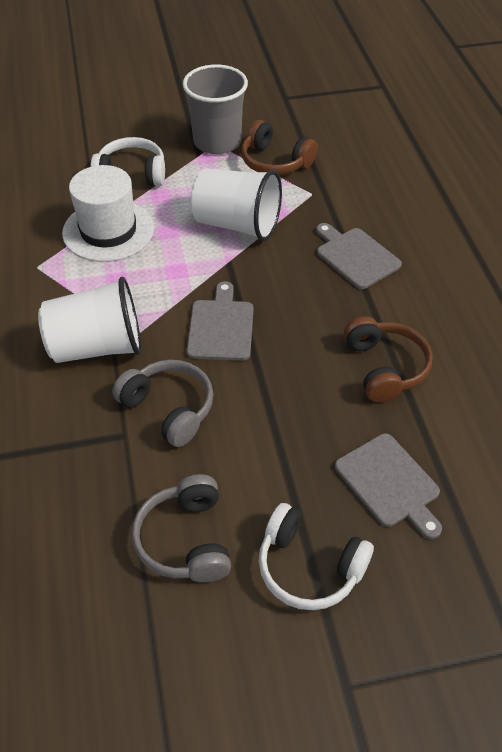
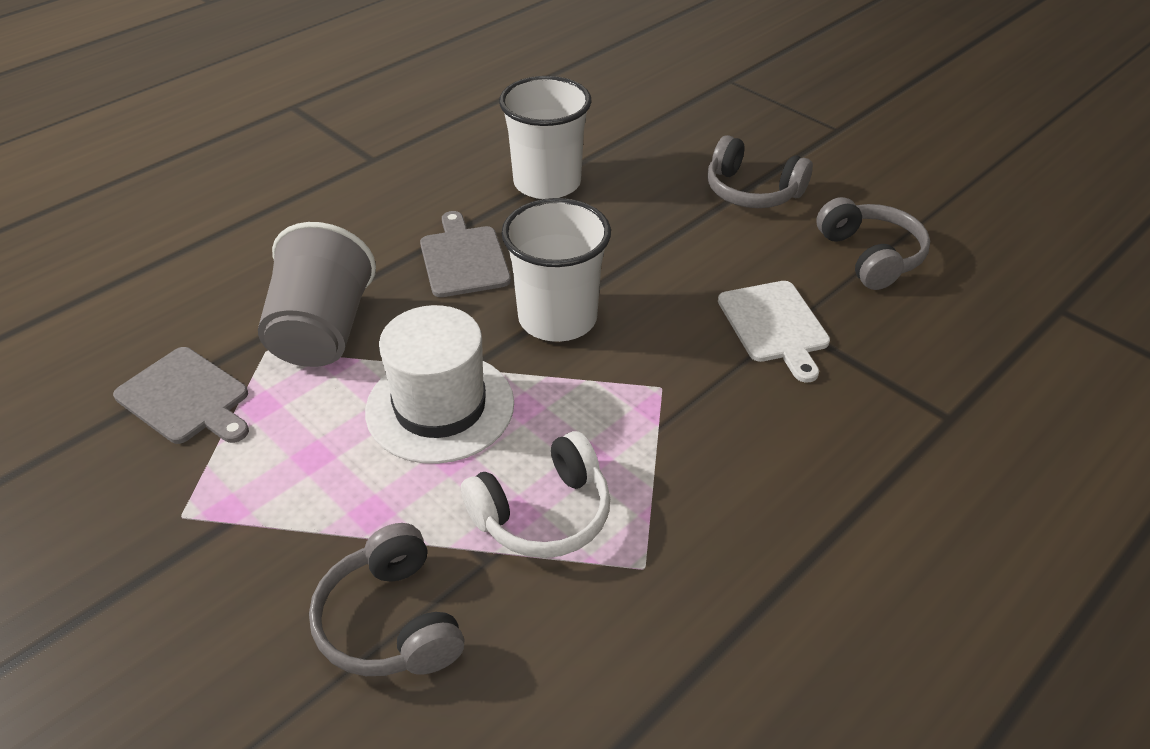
brown headphones: 2 -> 0
grey cutting board: 3 -> 2
grey headphones: 2 -> 3
white cutting board: 0 -> 1
white headphones: 2 -> 1

